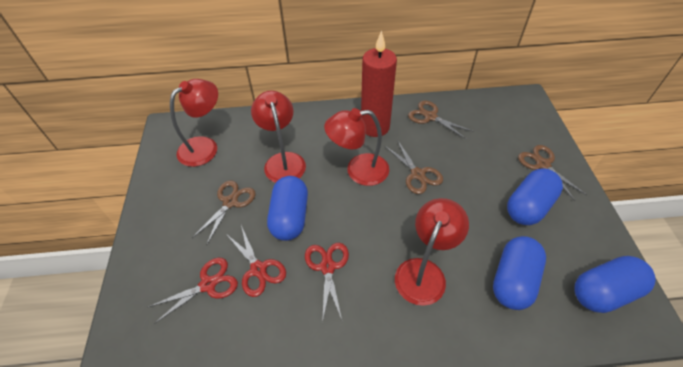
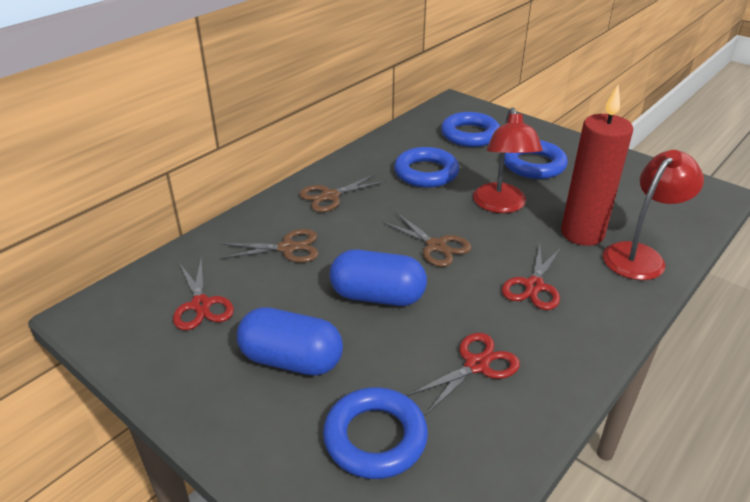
blue capsule: 4 -> 2
blue ring: 0 -> 4
brown scissors: 4 -> 3
red lamp: 4 -> 2

